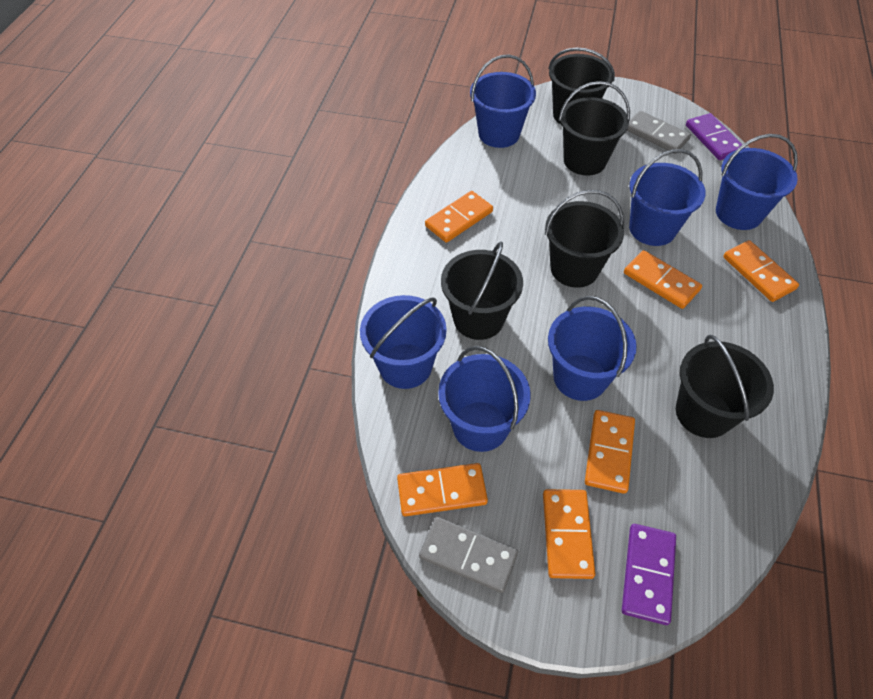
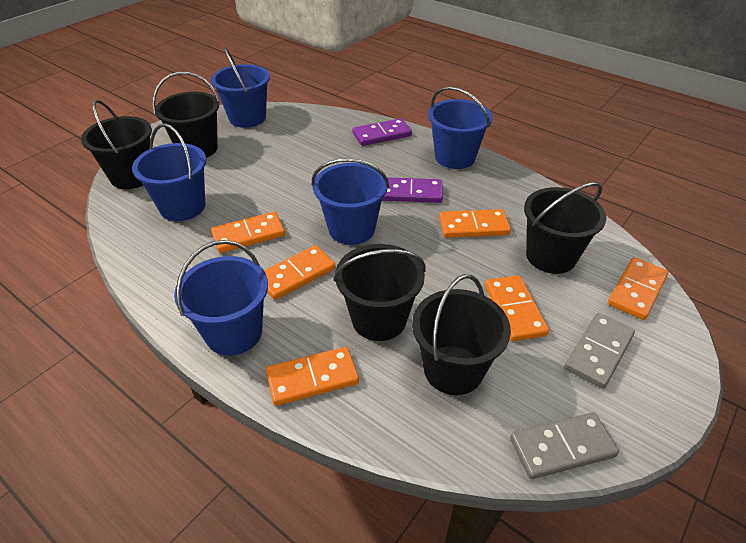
blue bucket: 6 -> 5

